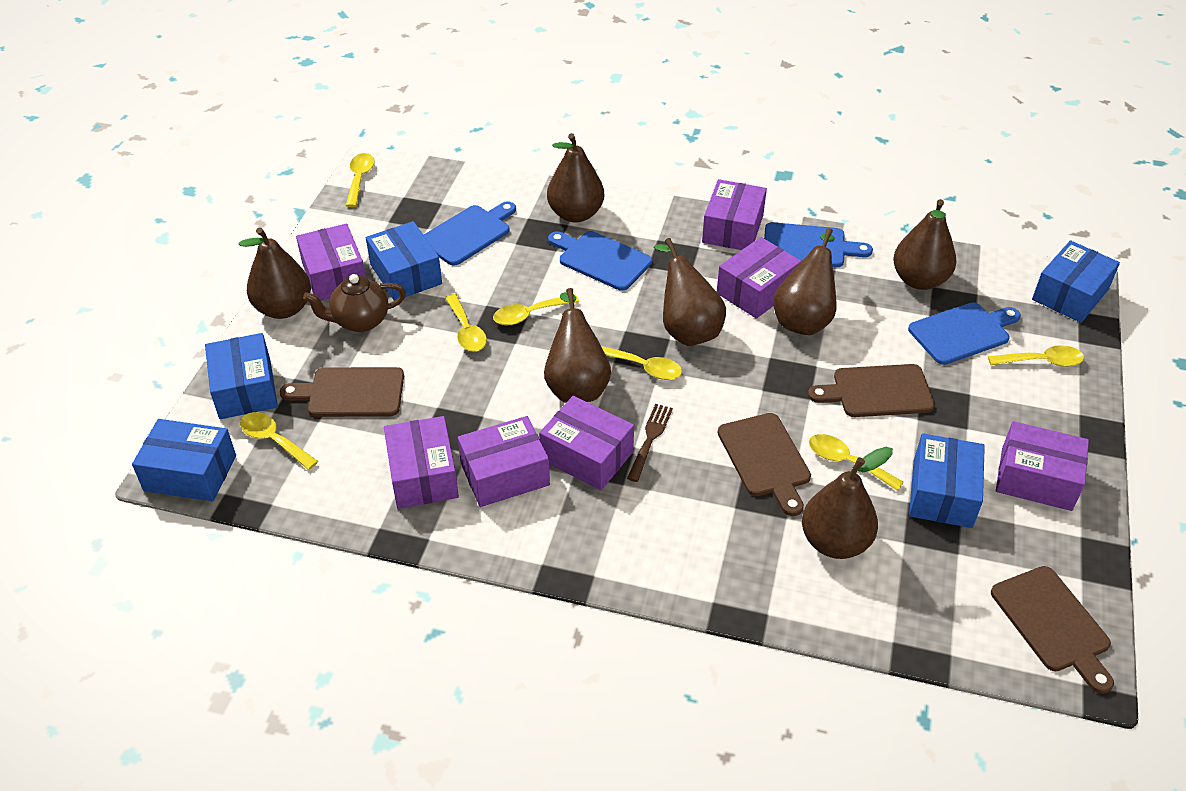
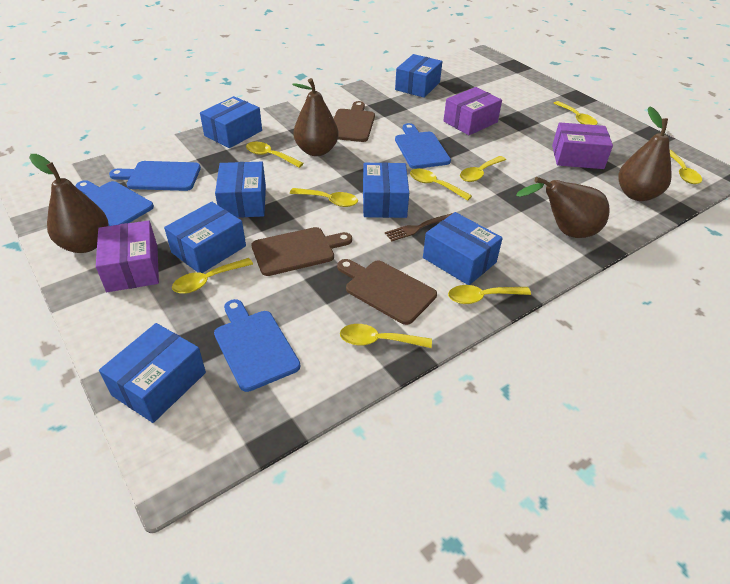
blue box: 5 -> 7
brown cutting board: 4 -> 3
brown pear: 7 -> 4
brown teapot: 1 -> 0
purple box: 7 -> 3
yellow spoon: 7 -> 9

